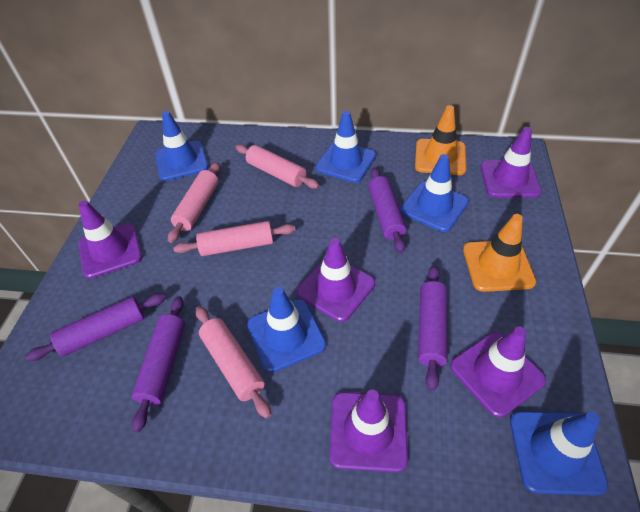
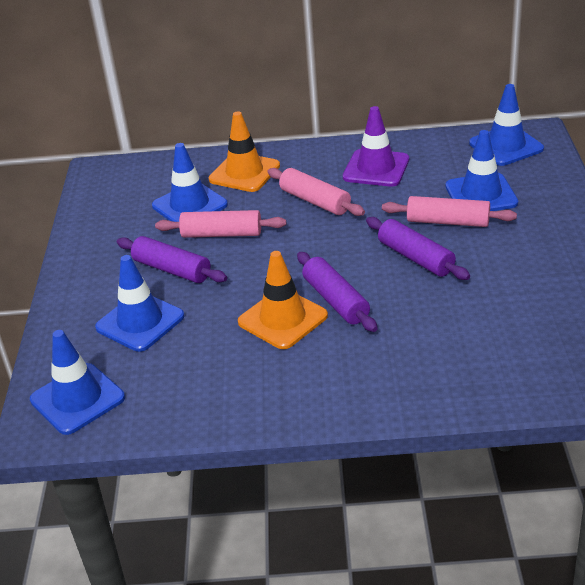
pink rolling pin: 4 -> 3
purple rolling pin: 4 -> 3
purple traffic cone: 5 -> 1

